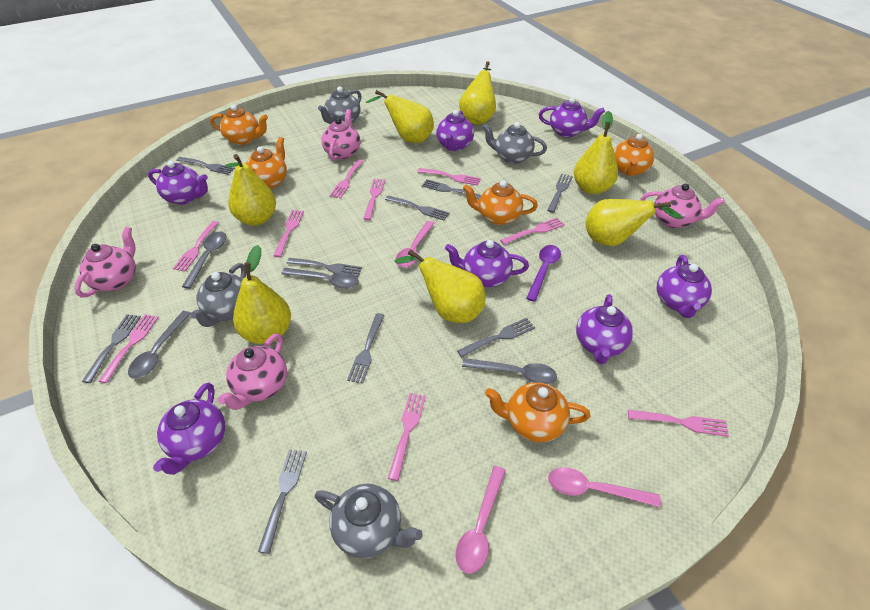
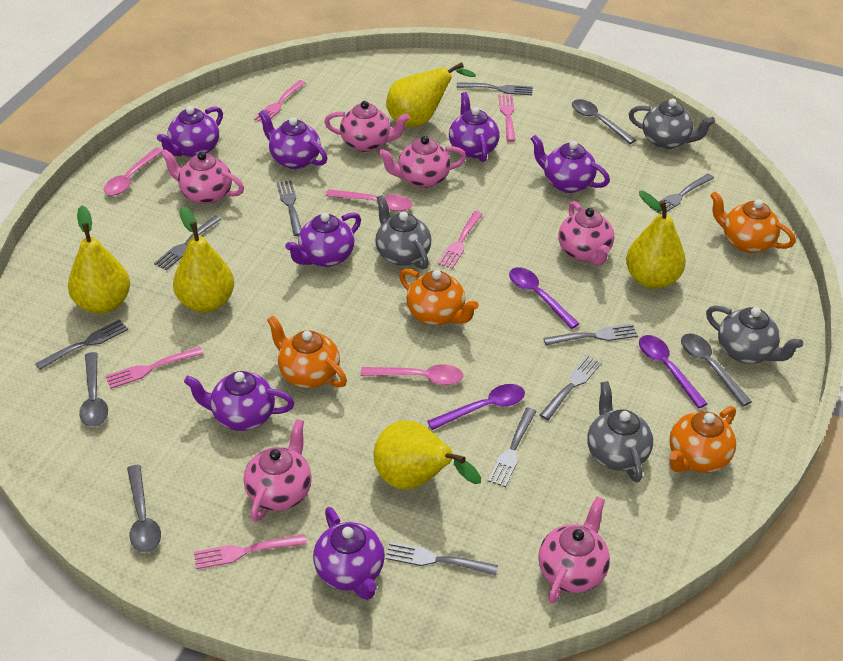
orange teapot: 5 -> 4
pink fork: 9 -> 5
pink teapot: 4 -> 6
purple spoon: 1 -> 3
yellow pear: 7 -> 5

